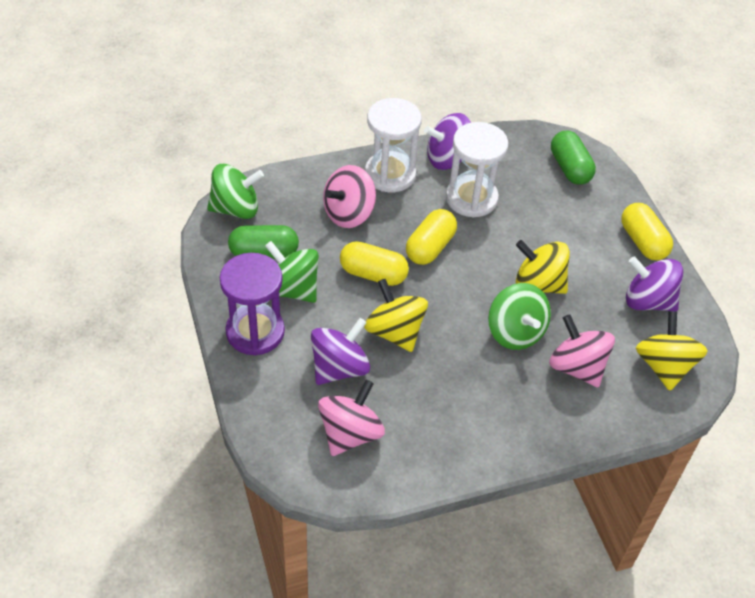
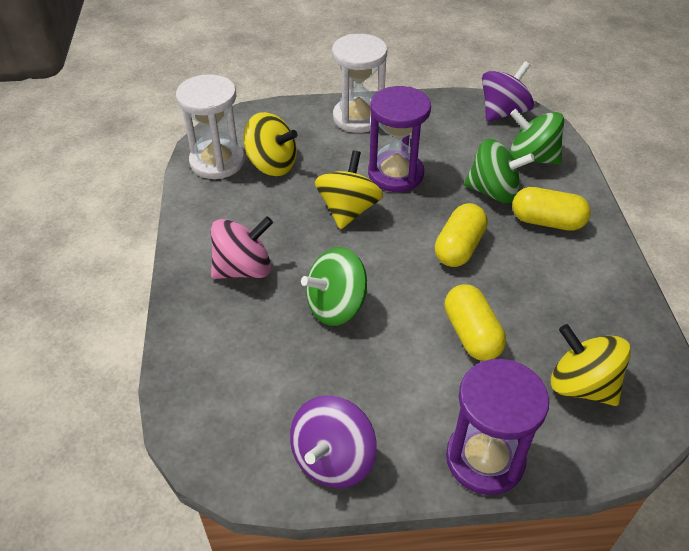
green capsule: 2 -> 0
pink spinning top: 3 -> 1
purple hourglass: 1 -> 2
purple spinning top: 3 -> 2

